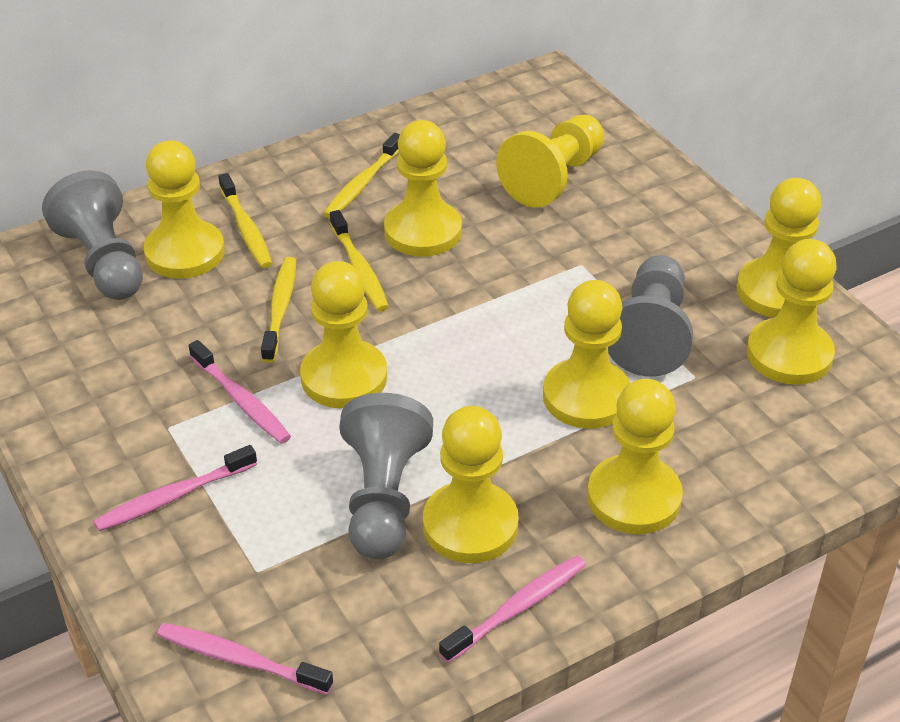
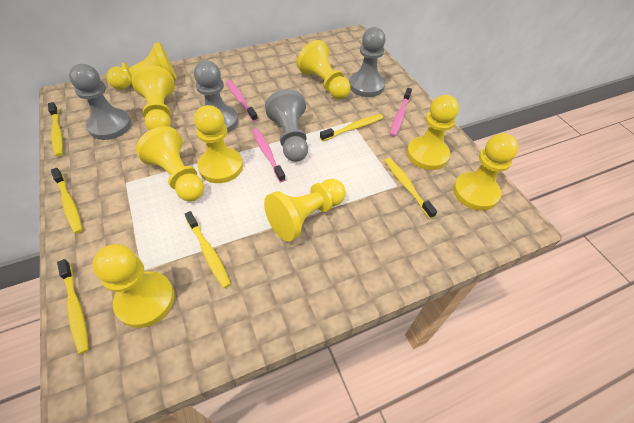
grey pawn: 3 -> 4
pink toothbrush: 4 -> 3
yellow toothbrush: 4 -> 6

